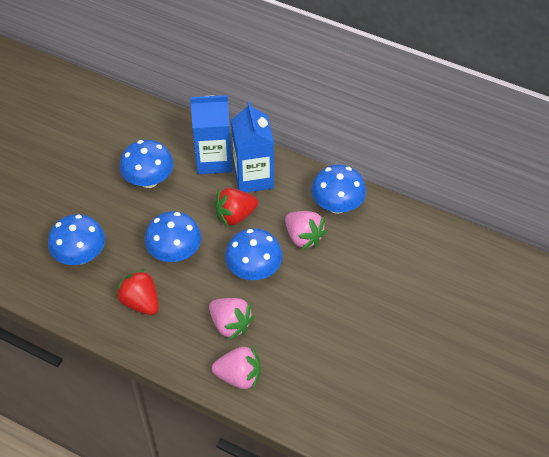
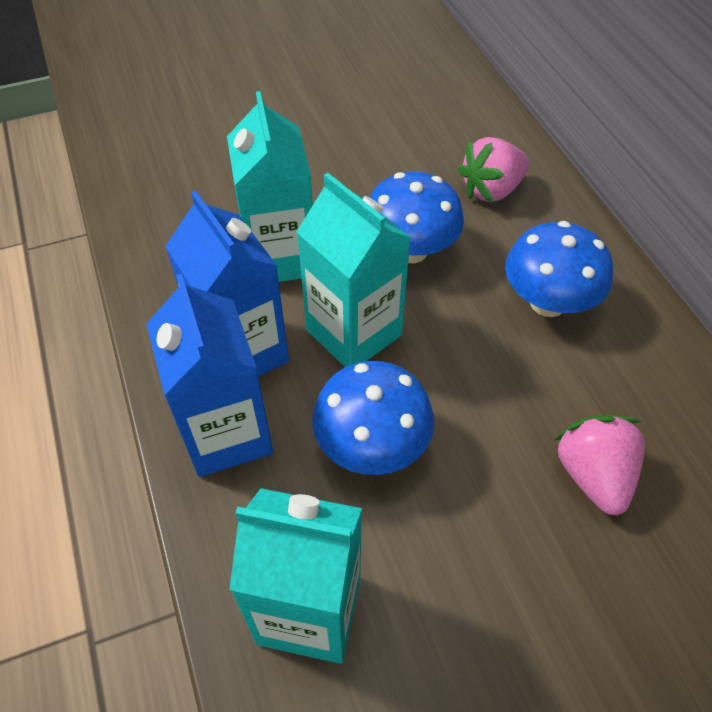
blue mushroom: 5 -> 3
pink strawberry: 3 -> 2
red strawberry: 2 -> 0
turquoise carton: 0 -> 3

